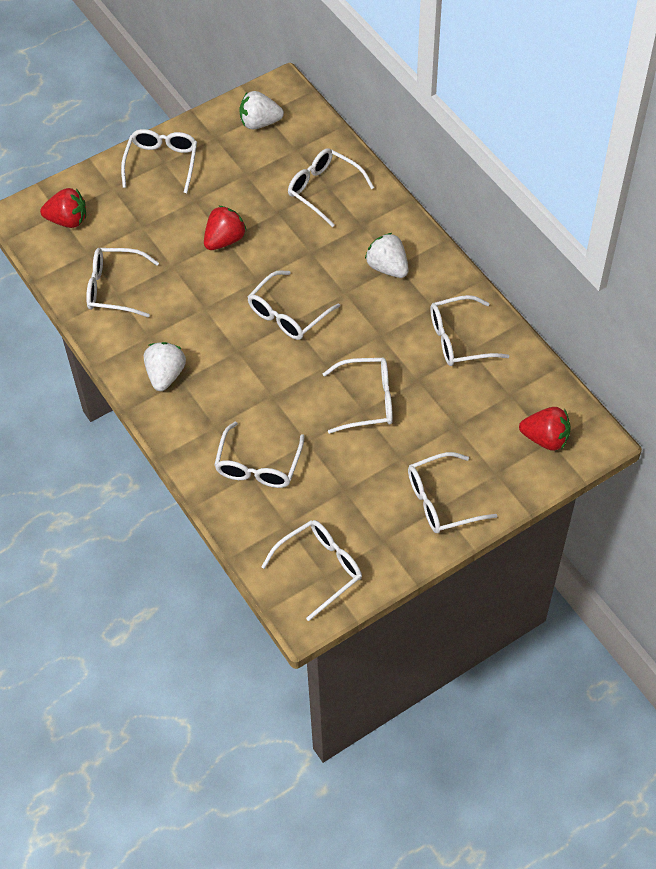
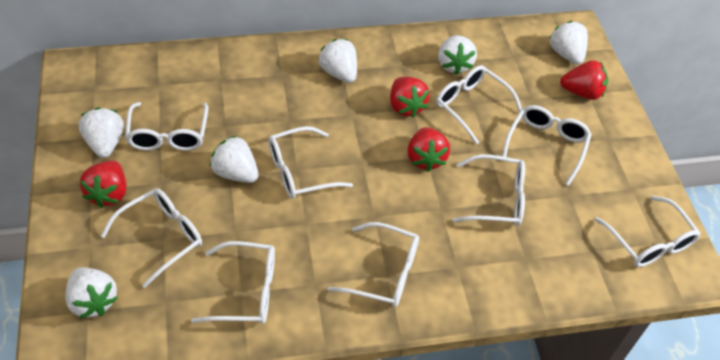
red strawberry: 3 -> 4
white strawberry: 3 -> 6

